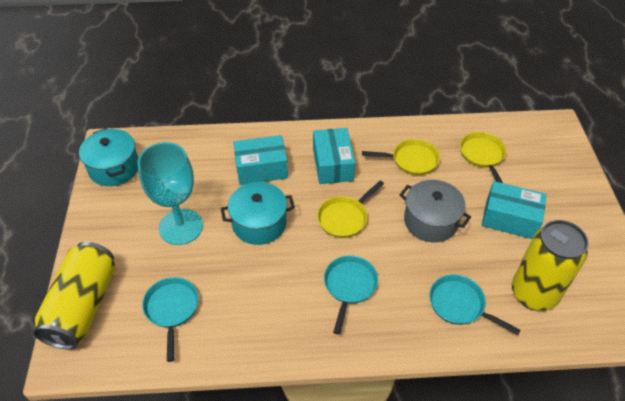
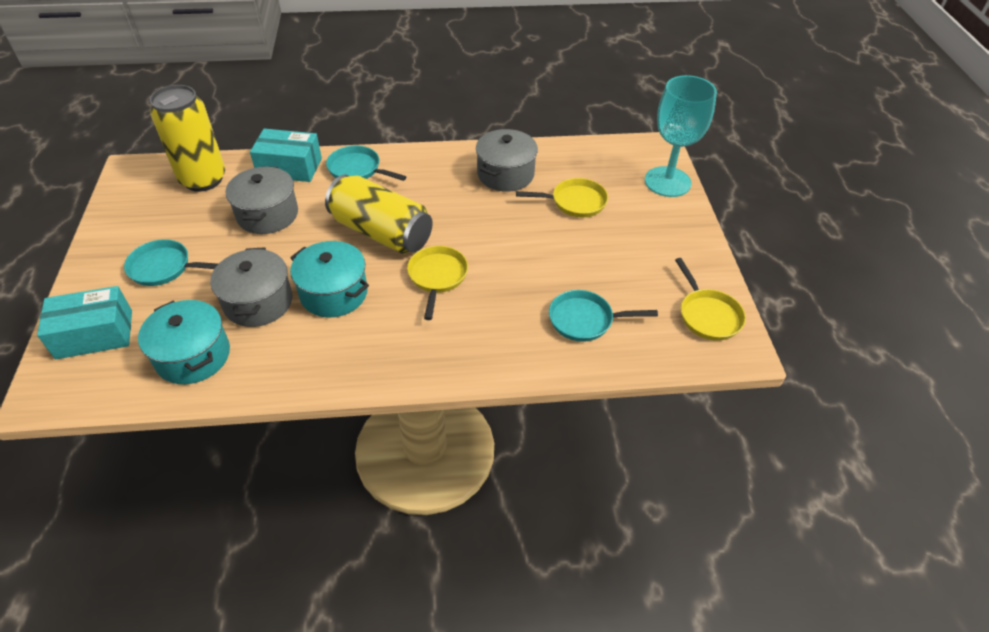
grey pot: 1 -> 3
turquoise box: 3 -> 2

